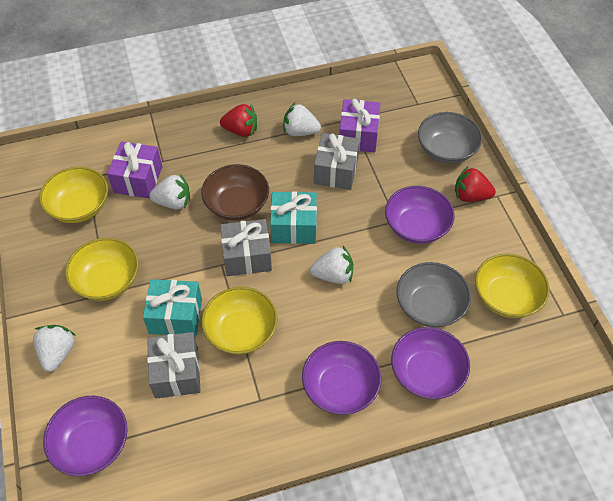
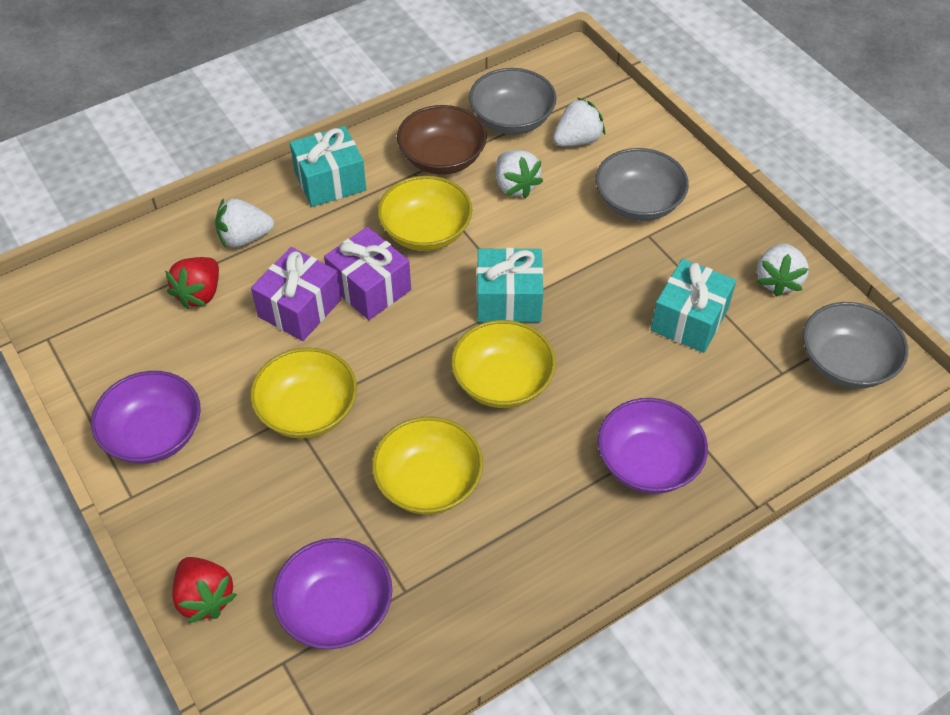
grey bowl: 2 -> 3
grey gift: 3 -> 0
purple bowl: 4 -> 3
turquoise gift: 2 -> 3

